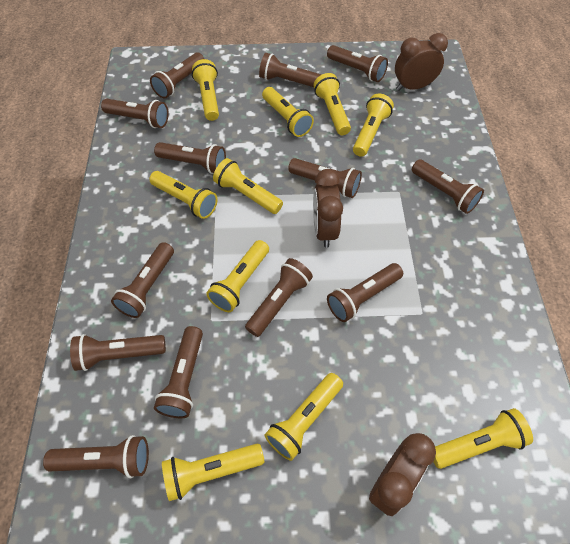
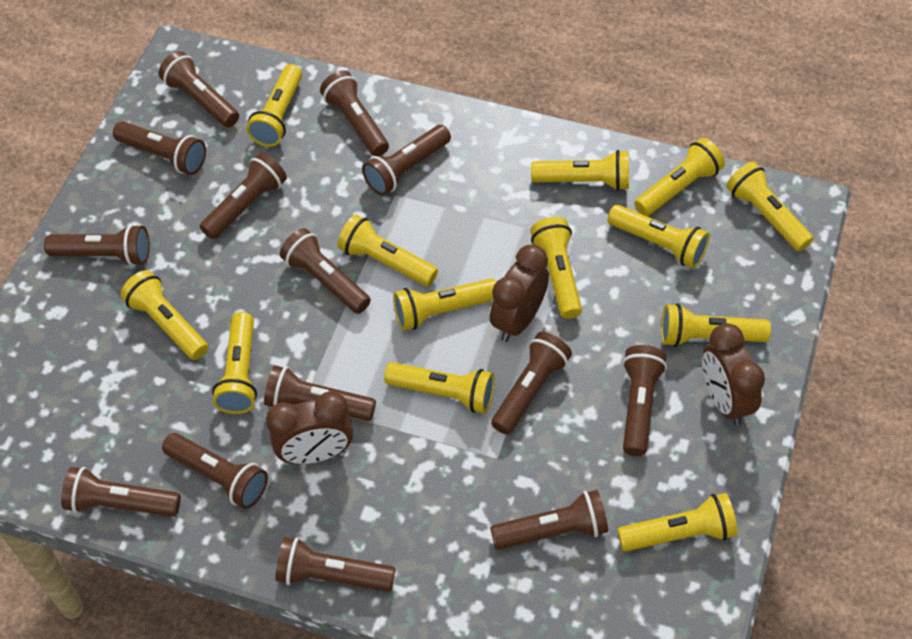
brown flashlight: 13 -> 14
yellow flashlight: 10 -> 13

